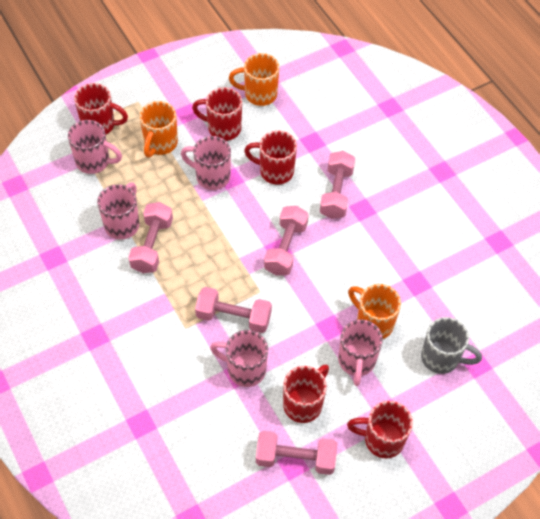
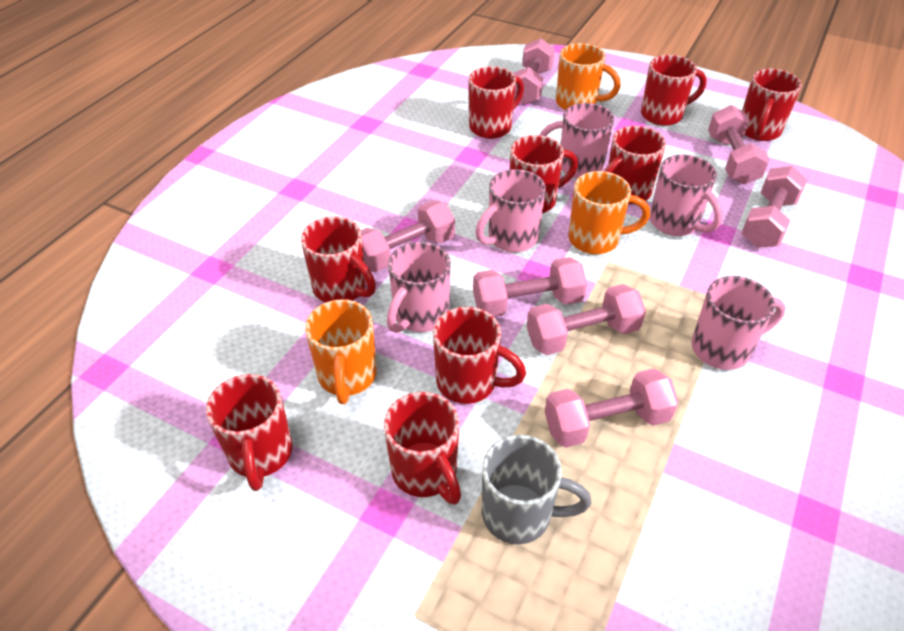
pink dumbbell: 5 -> 7
red mug: 5 -> 9

